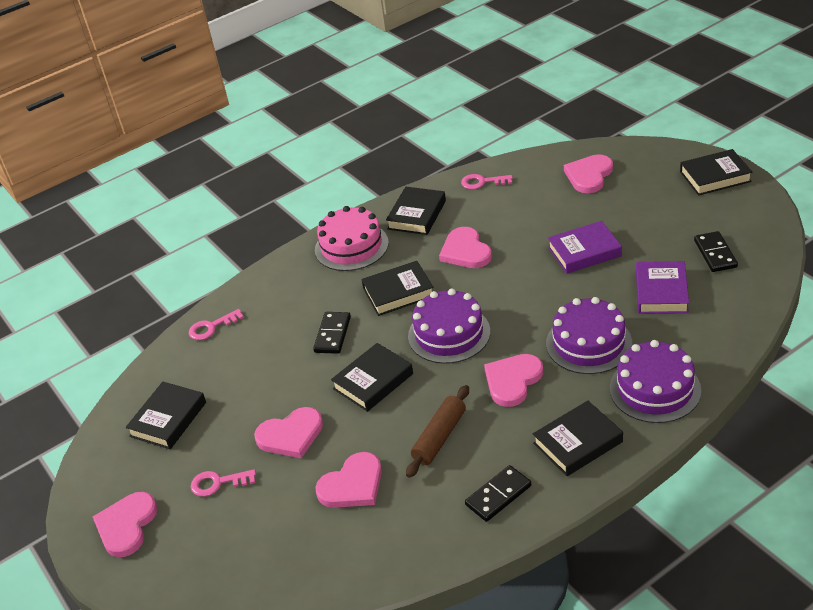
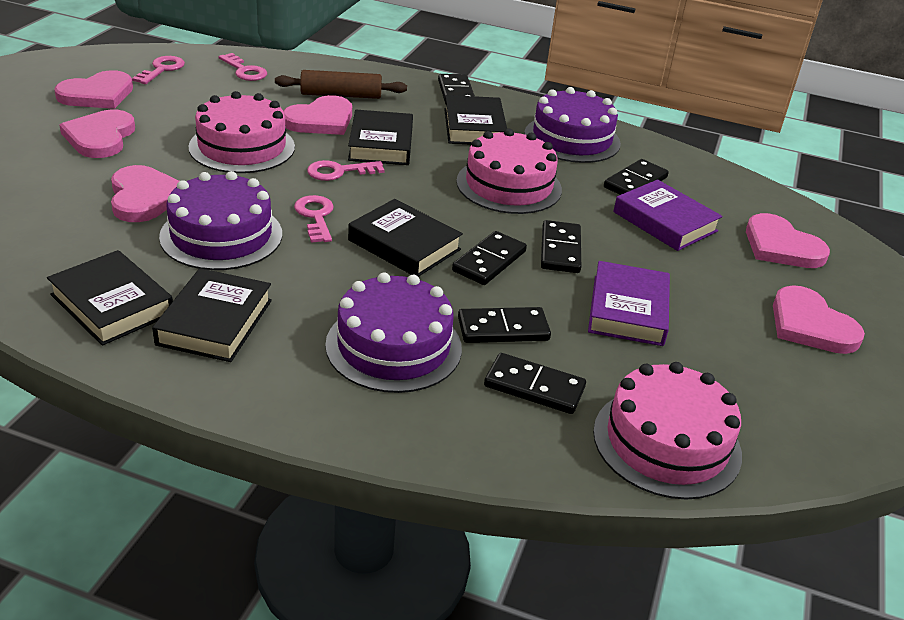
black book: 6 -> 5
black domino: 3 -> 6
pink cake: 1 -> 3
pink key: 3 -> 4

